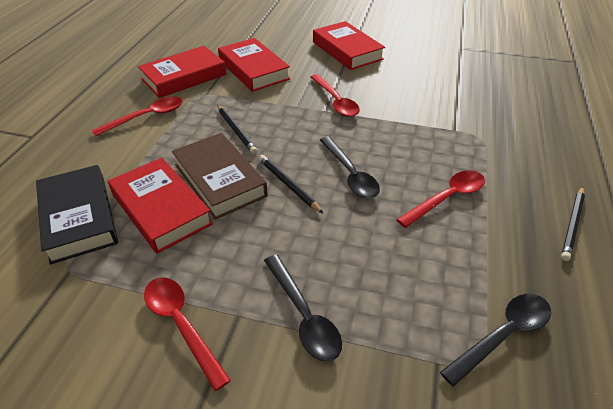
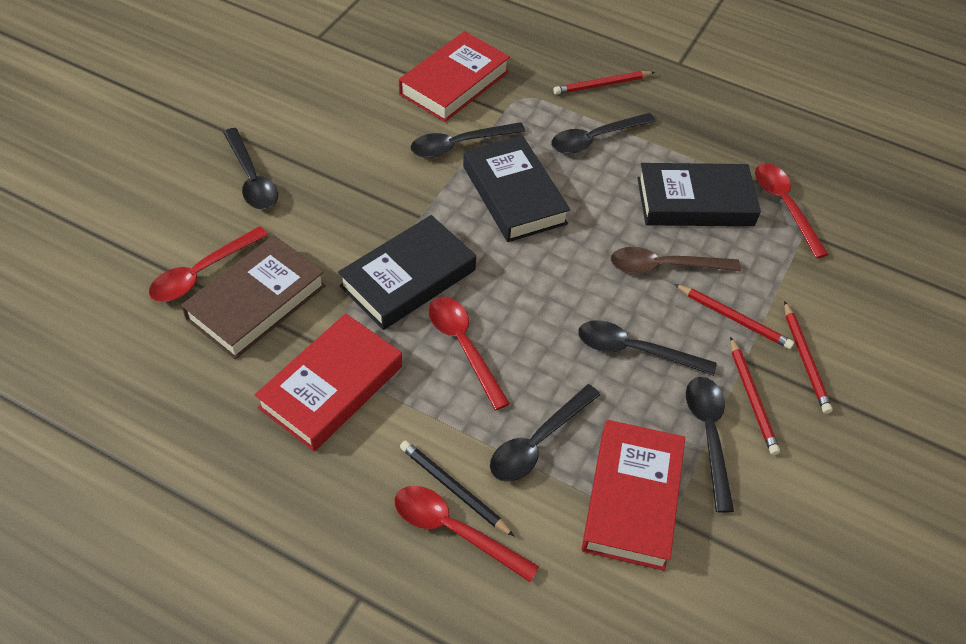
black book: 1 -> 3
black pencil: 3 -> 1
black spoon: 3 -> 6
brown spoon: 0 -> 1
red book: 4 -> 3
red pencil: 0 -> 4

